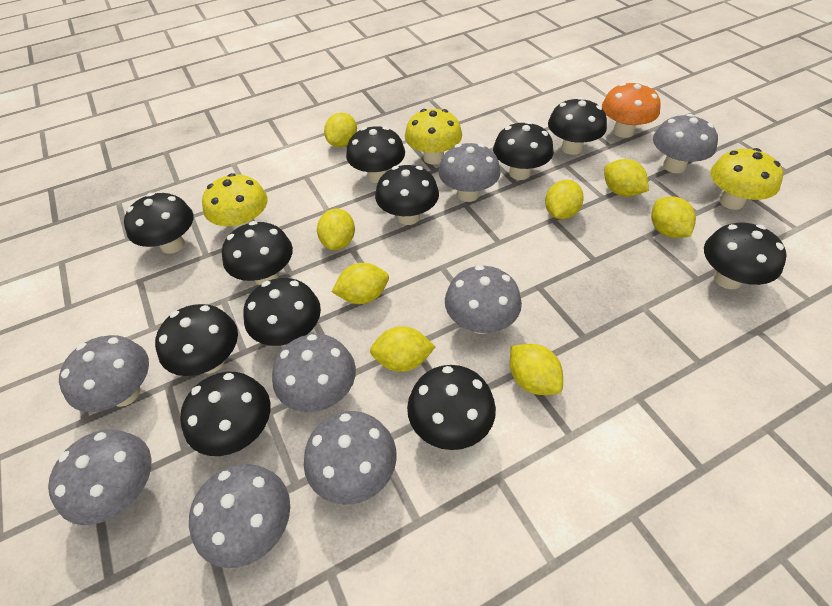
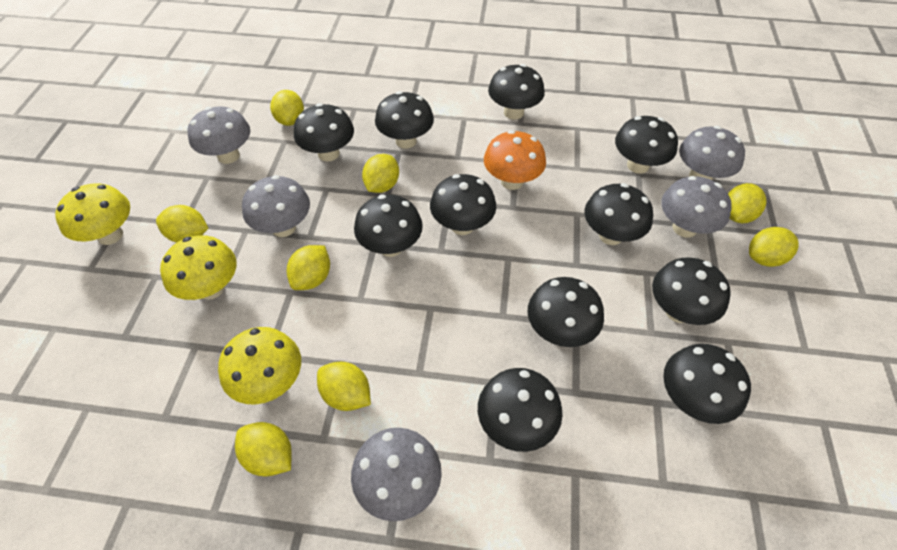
grey mushroom: 8 -> 5

